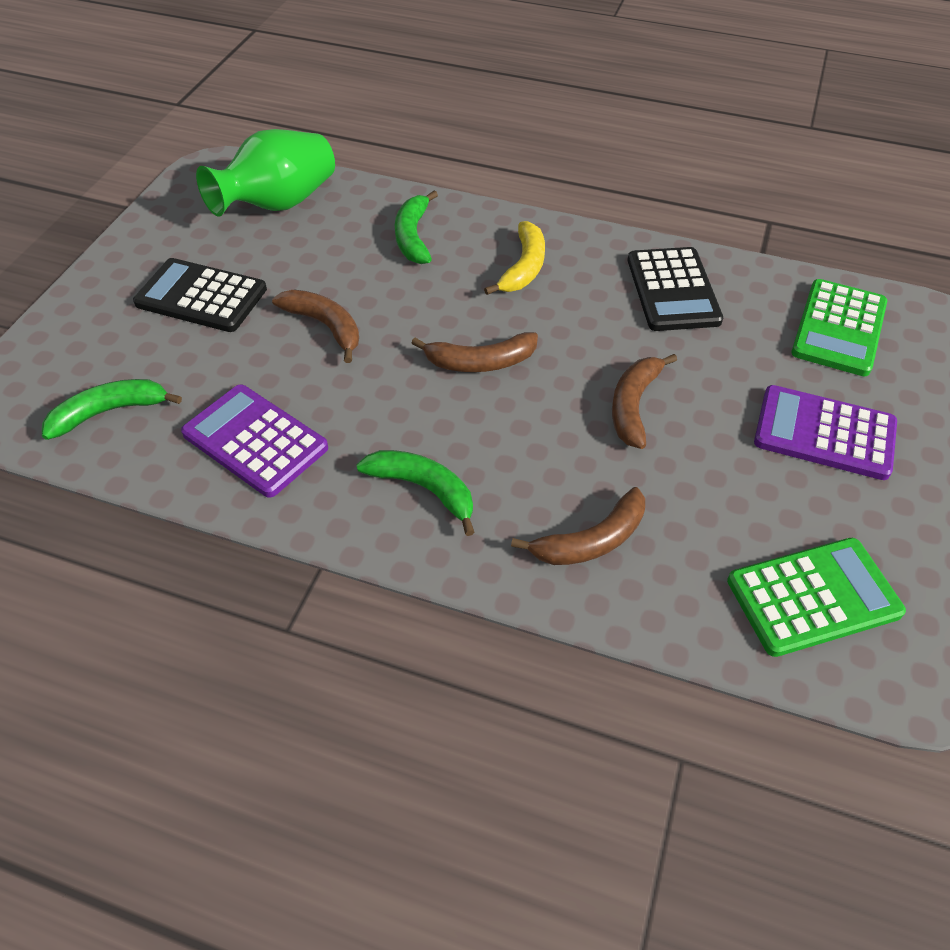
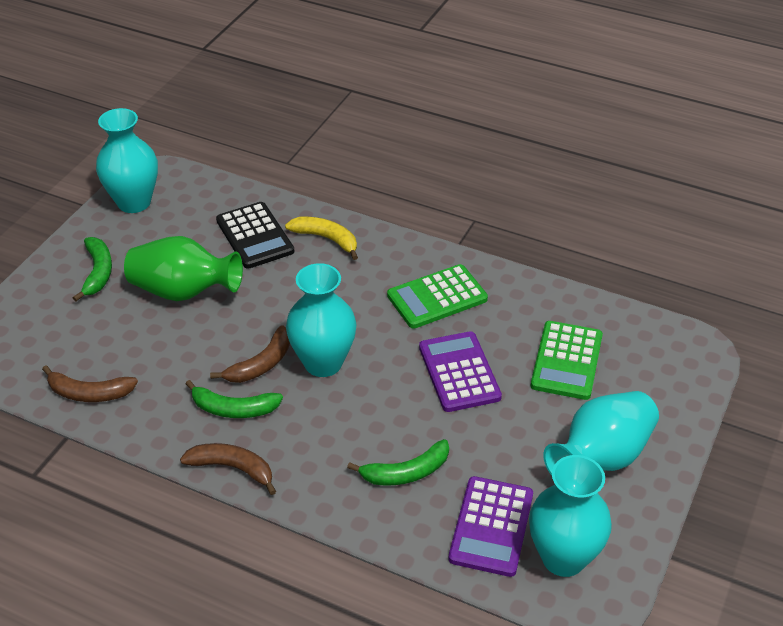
black calculator: 2 -> 1
brown banana: 4 -> 3
turquoise vase: 0 -> 4

